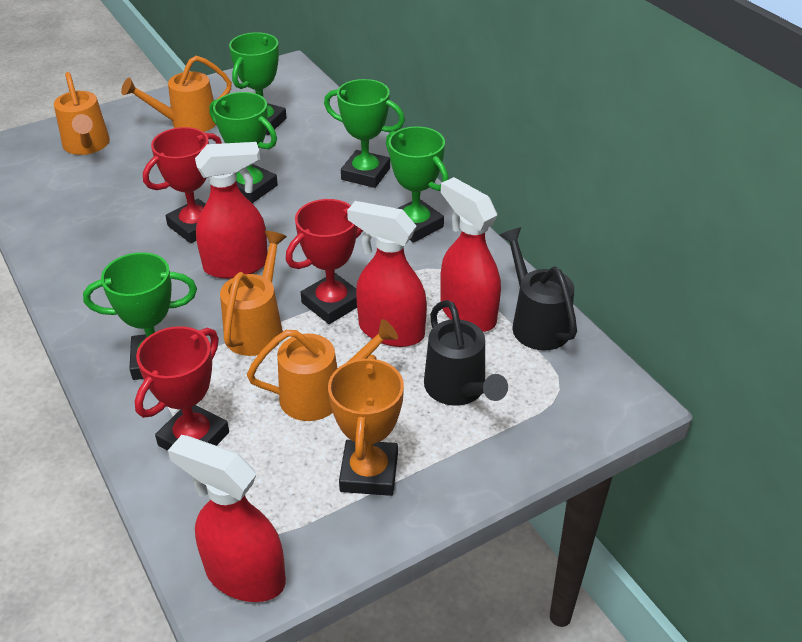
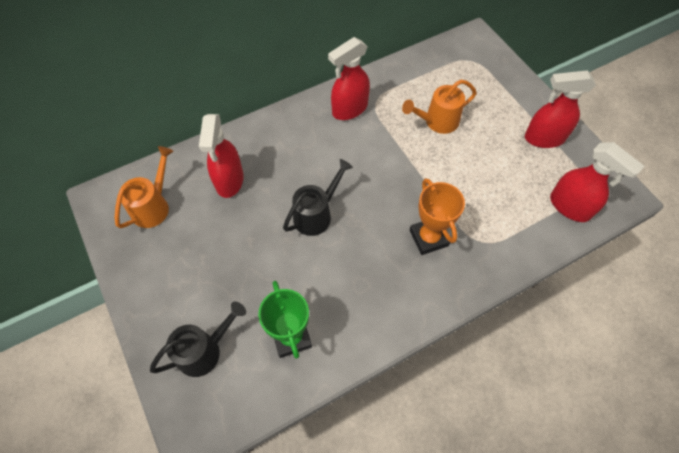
green trophy: 5 -> 1
orange watering can: 4 -> 2
red trophy: 3 -> 0

